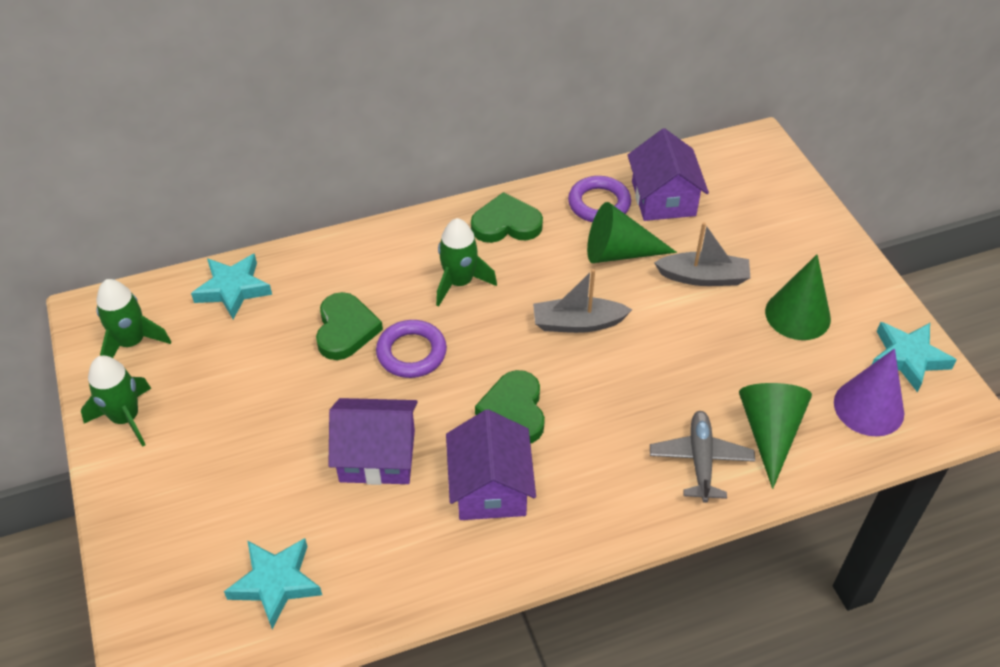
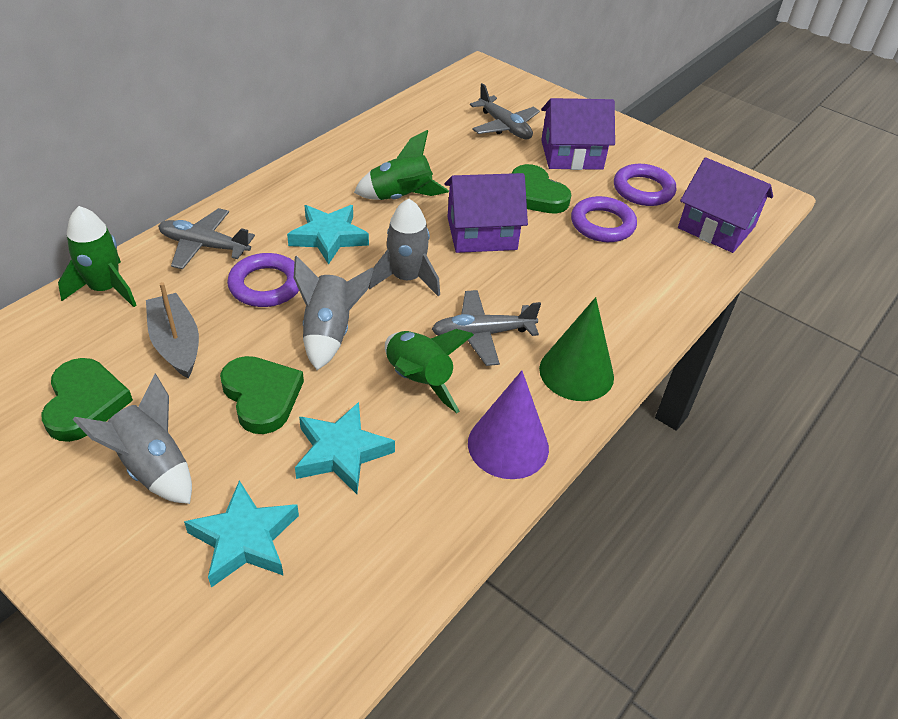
green cone: 3 -> 1
grey boat: 2 -> 1
grey plane: 1 -> 3
grey rocket: 0 -> 3
purple ring: 2 -> 3

